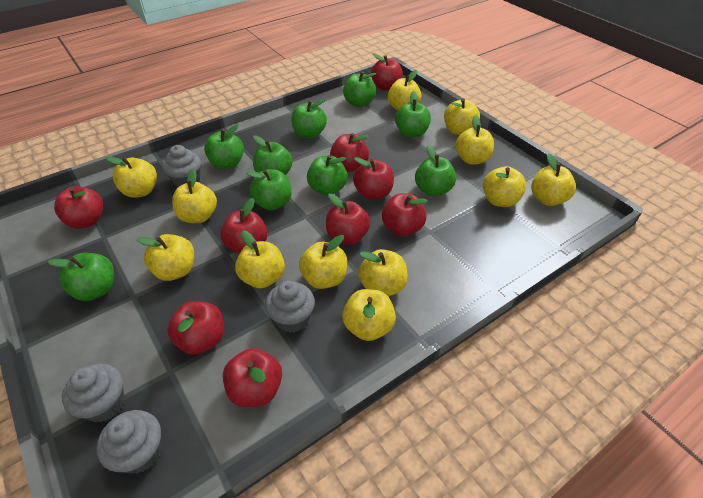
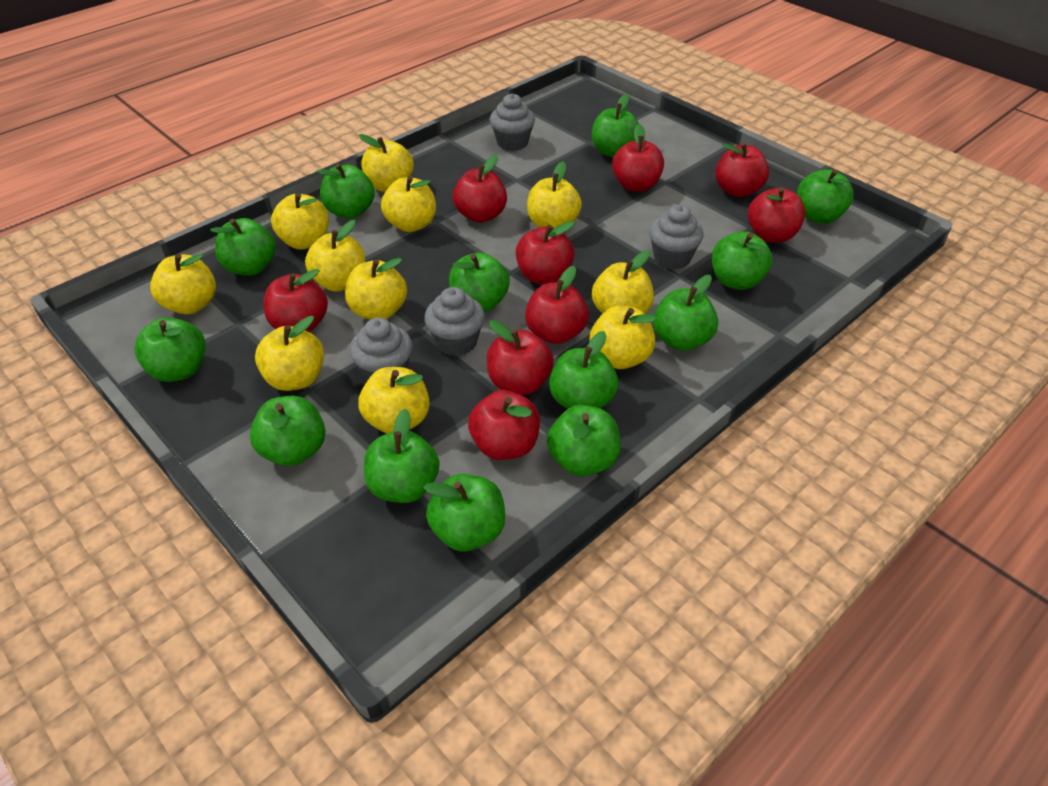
green apple: 9 -> 13
yellow apple: 12 -> 11

